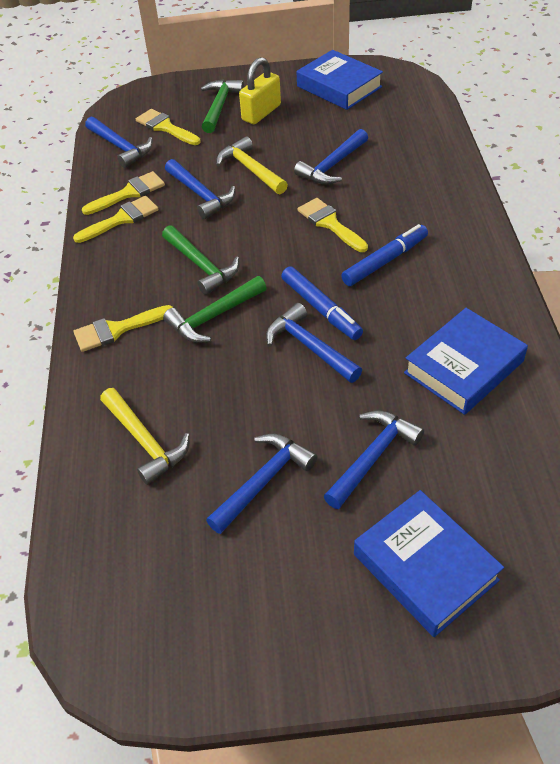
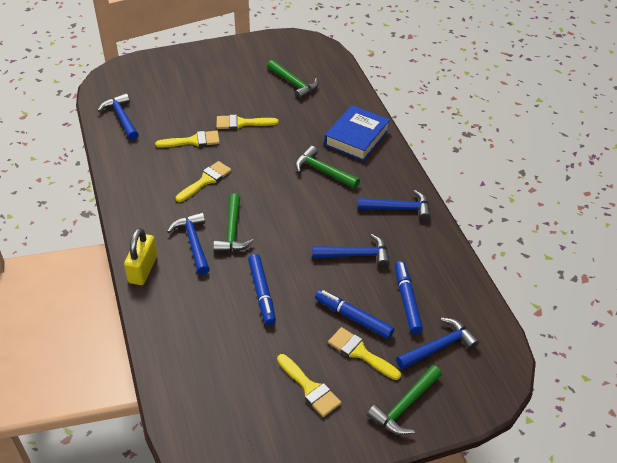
blue book: 3 -> 1
blue hammer: 6 -> 5
blue marker: 2 -> 3
green hammer: 3 -> 4
yellow hammer: 2 -> 0

